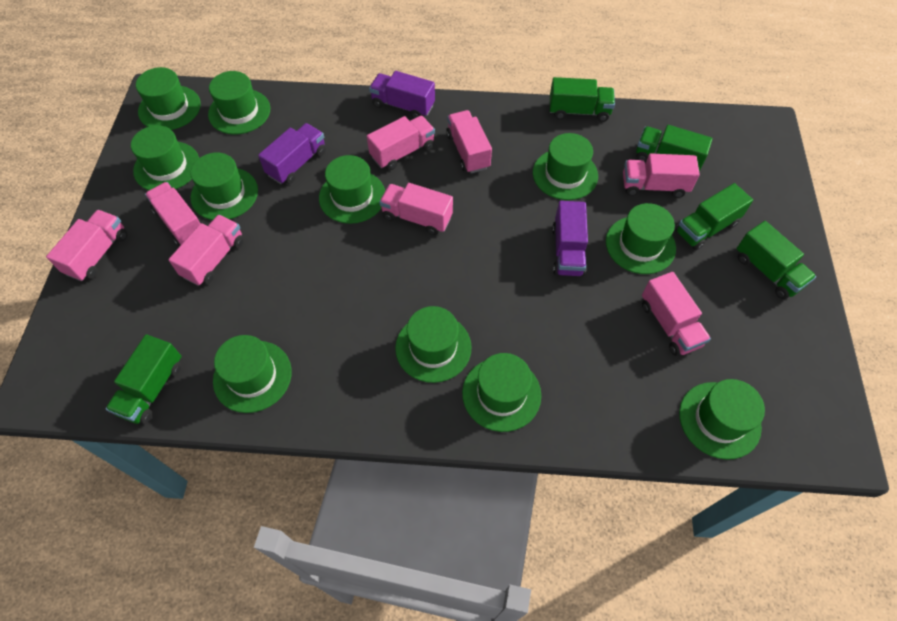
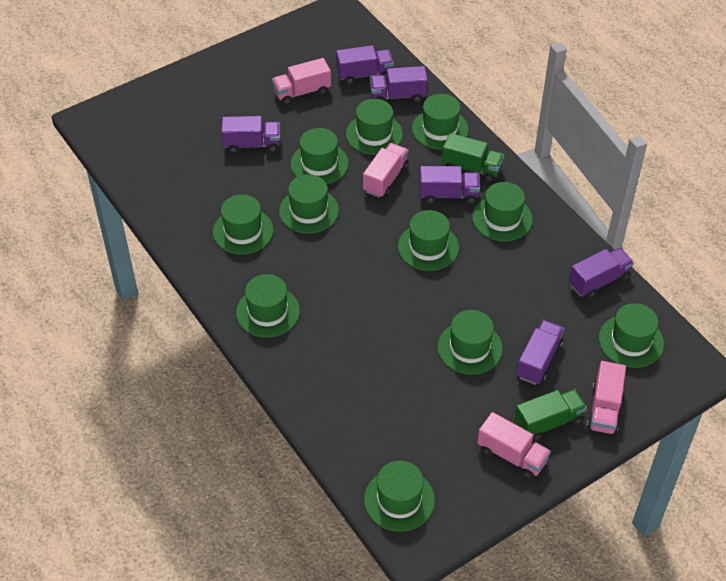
green truck: 5 -> 2
pink truck: 8 -> 4
purple truck: 3 -> 6

